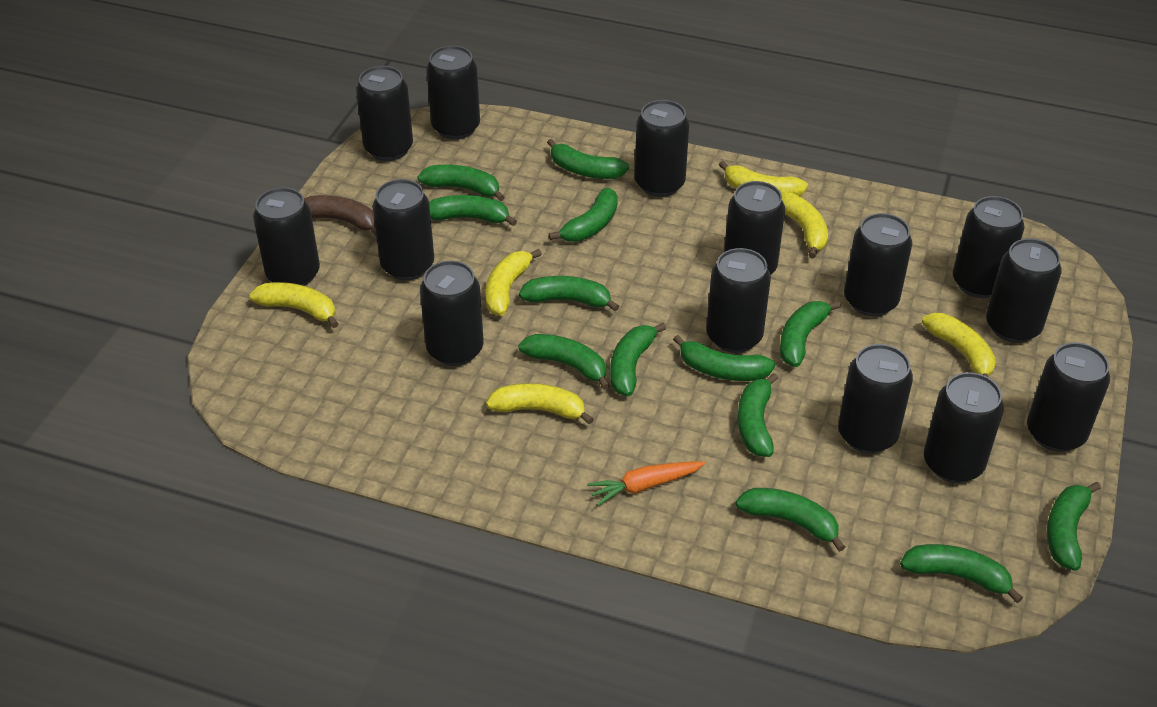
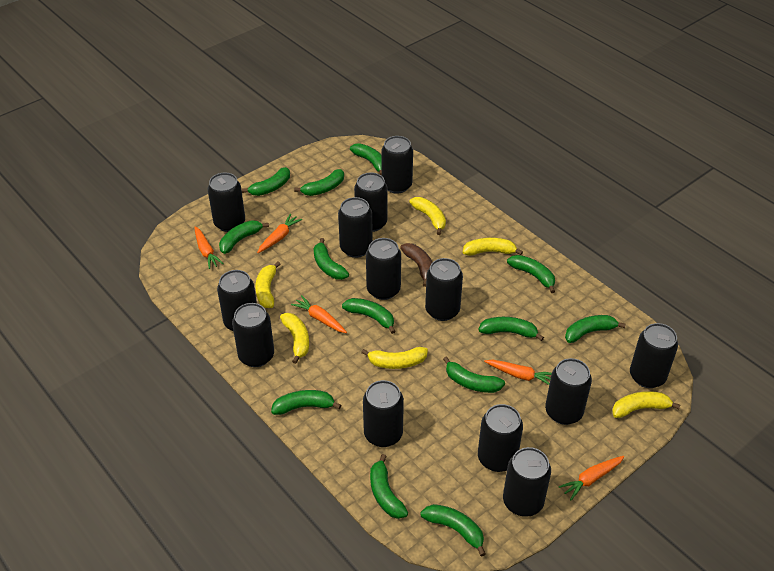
black can: 14 -> 13
orange carrot: 1 -> 5

